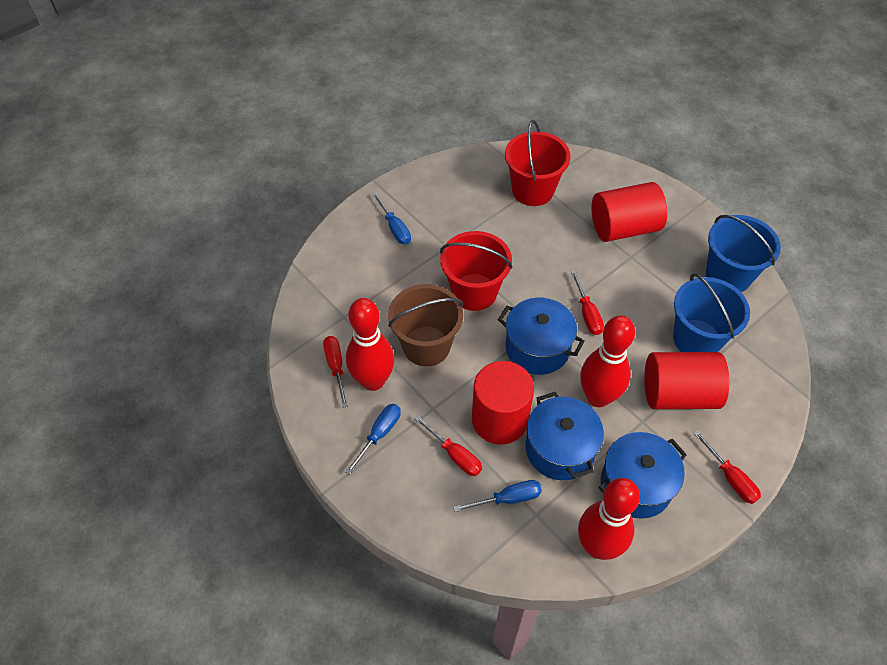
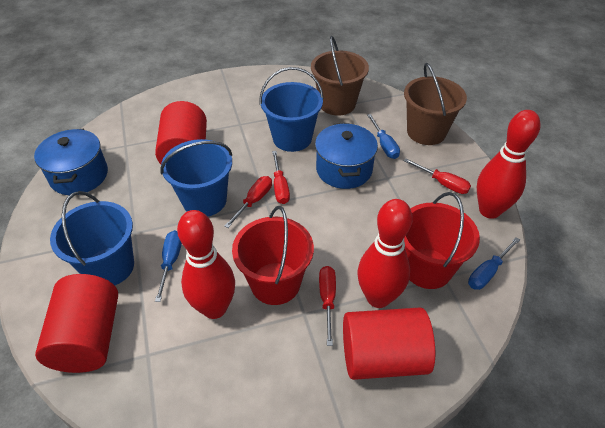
blue bucket: 2 -> 3
blue pot: 3 -> 2
brown bucket: 1 -> 2

